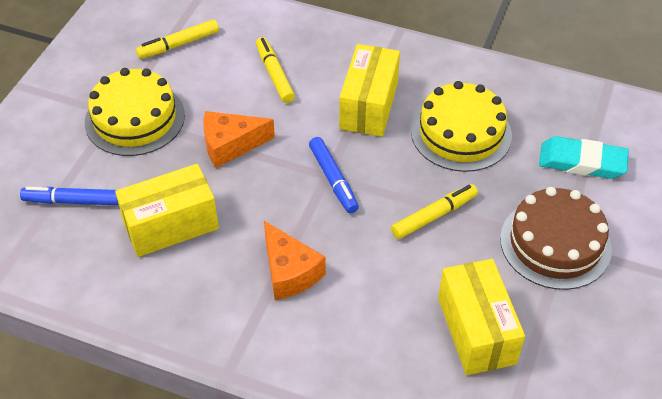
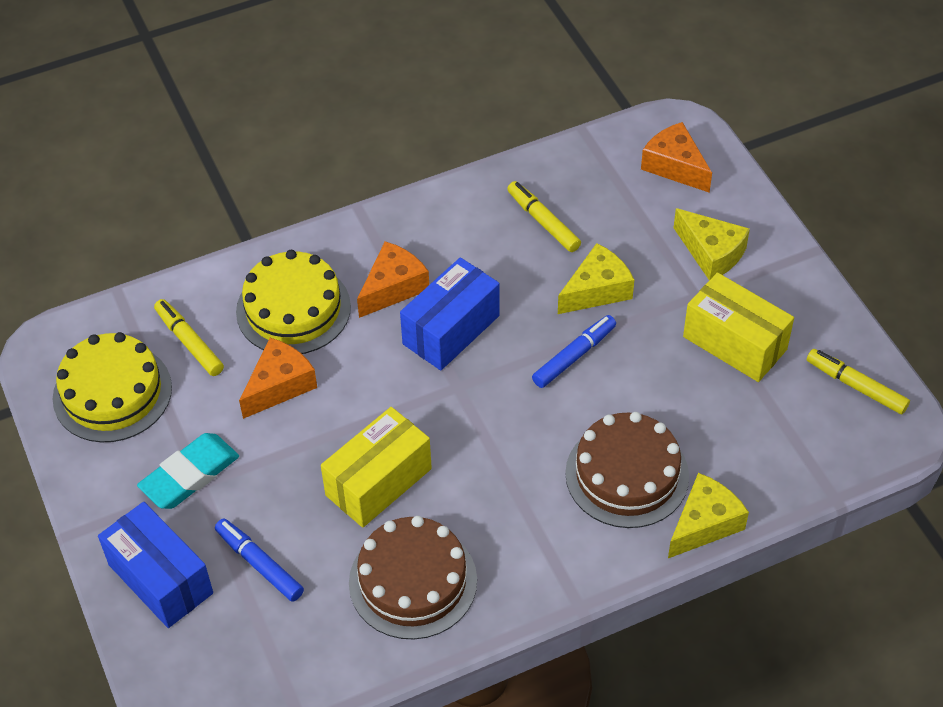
blue box: 0 -> 2
brown cake: 1 -> 2
orange cheese: 2 -> 3
yellow box: 3 -> 2
yellow cheese: 0 -> 3

